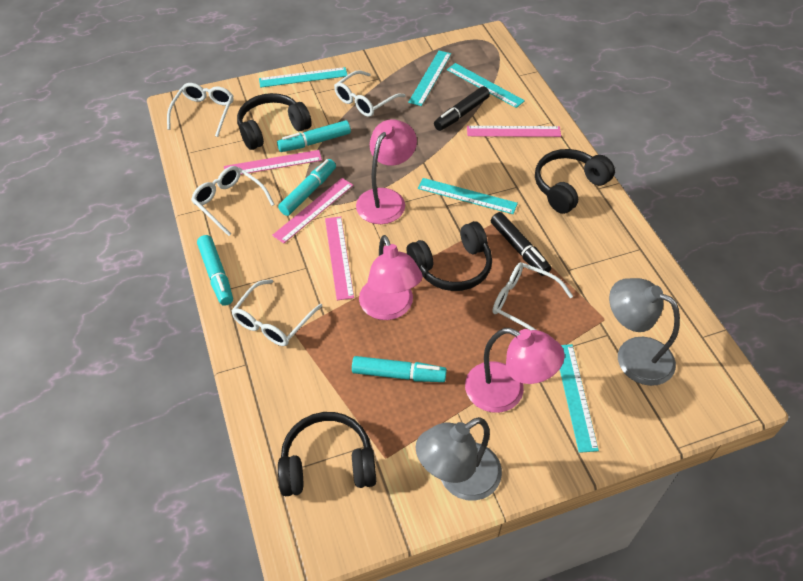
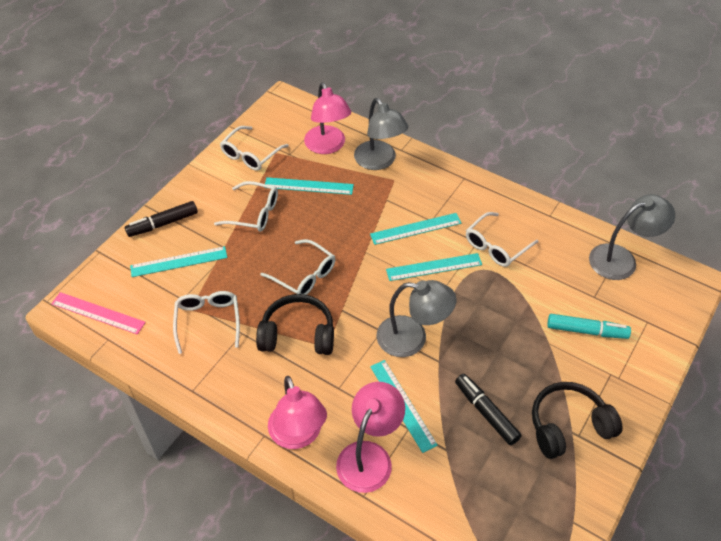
black headphones: 4 -> 2
grey lamp: 2 -> 3
pink ruler: 4 -> 1
turquoise marker: 4 -> 1

